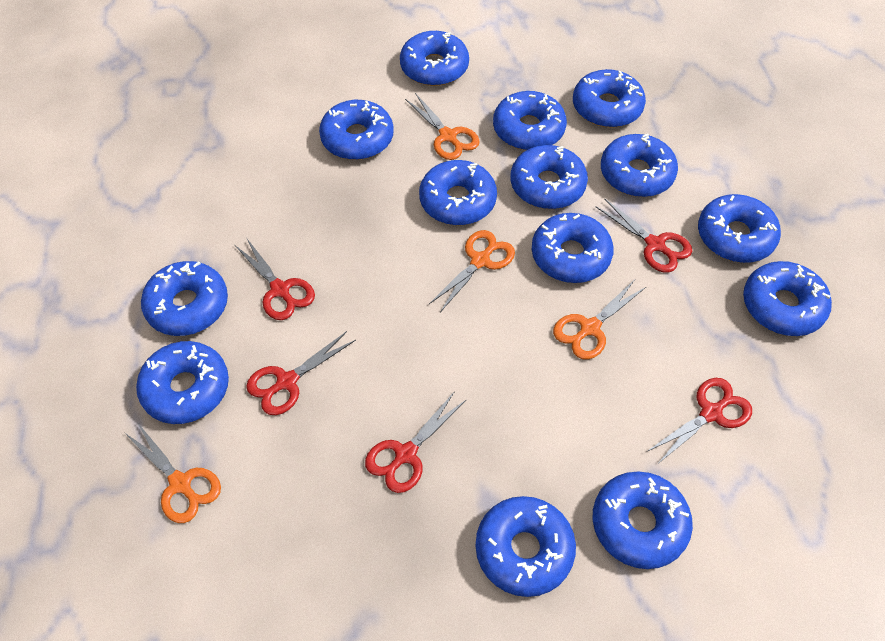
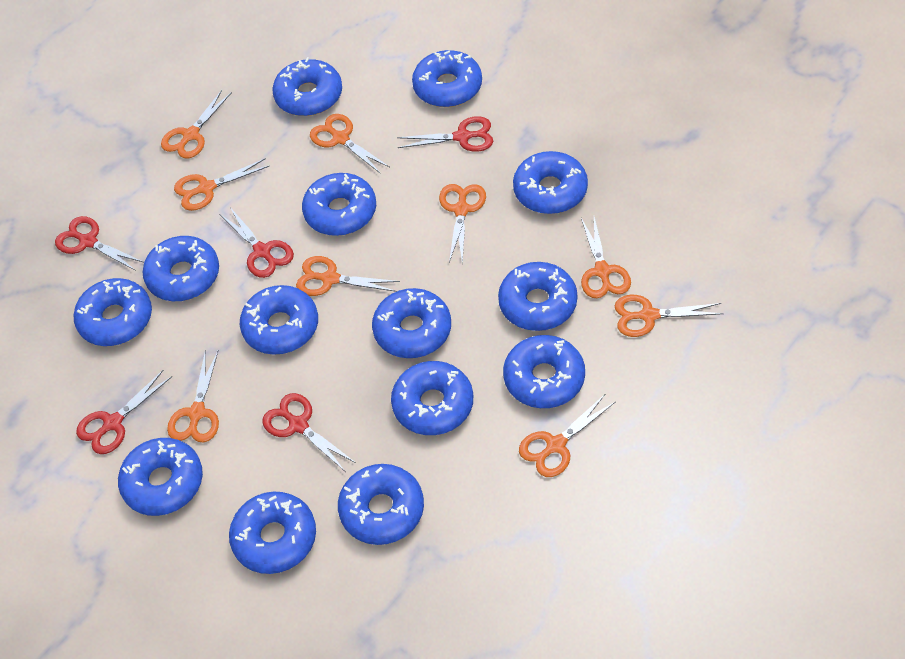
orange scissors: 4 -> 9

